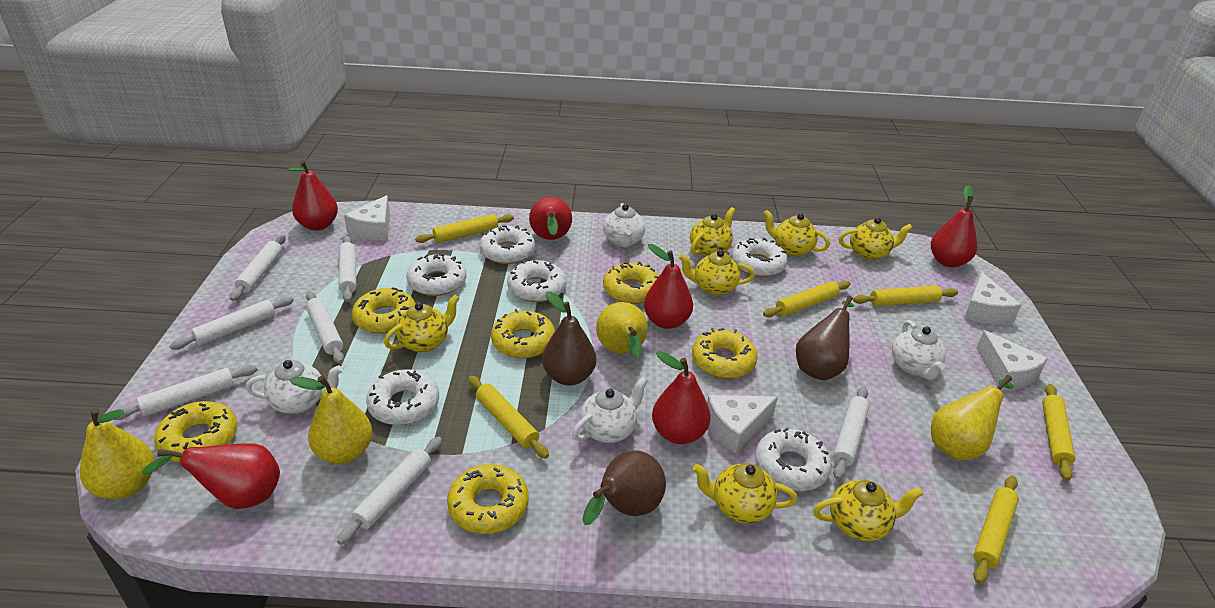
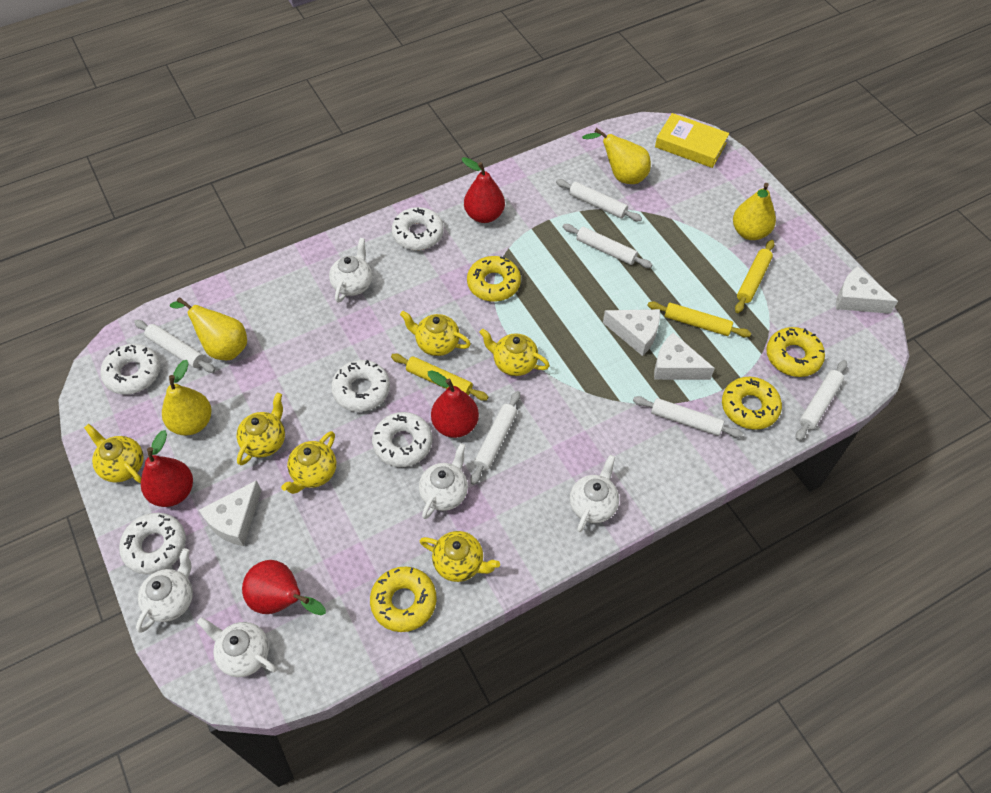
brown pear: 3 -> 0
red pear: 6 -> 4
white donut: 6 -> 5
white rolling pin: 7 -> 6
white teapot: 4 -> 5
yellow book: 0 -> 1
yellow donut: 6 -> 4
yellow rolling pin: 6 -> 3
yellow teapot: 7 -> 6

